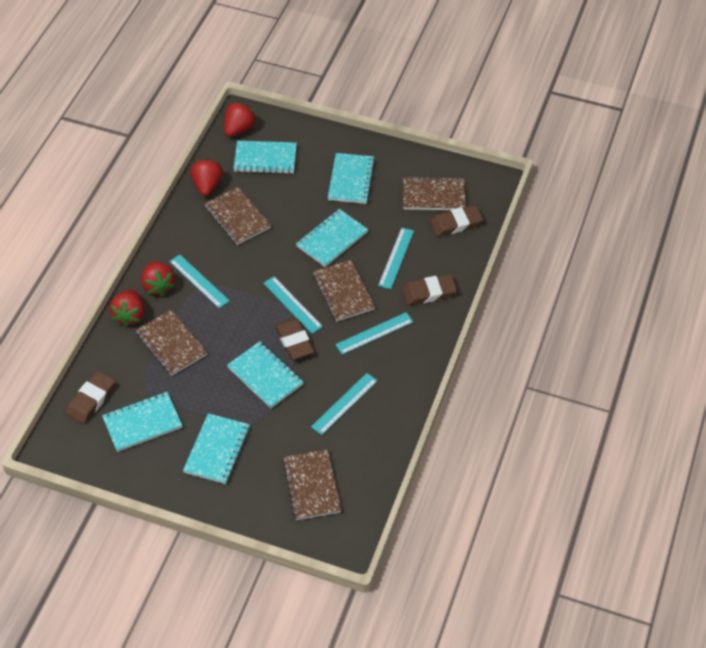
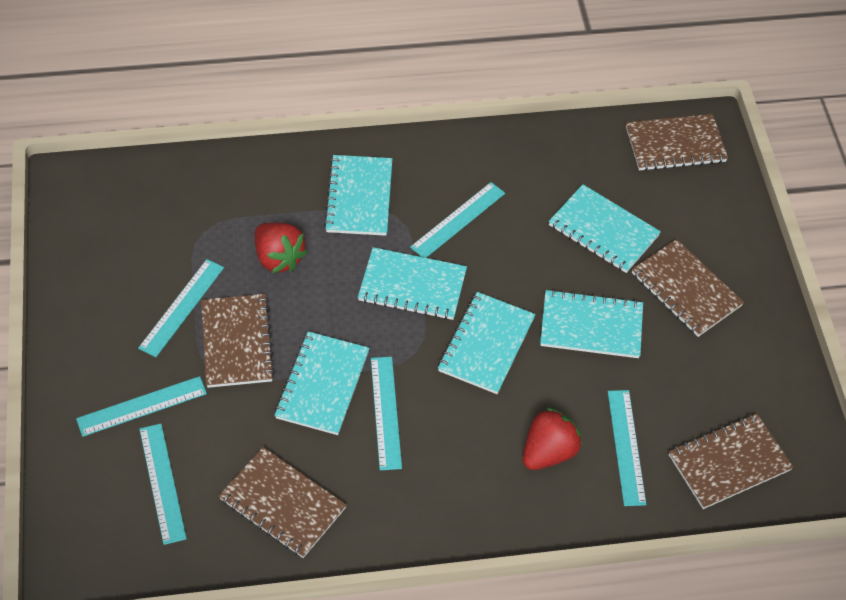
brown eraser: 4 -> 0
red strawberry: 4 -> 2
turquoise ruler: 5 -> 6

